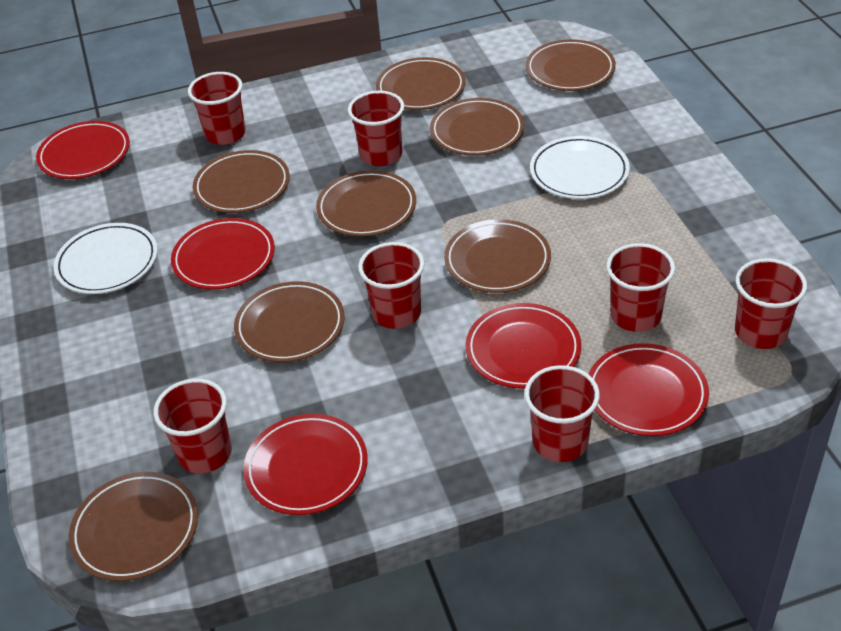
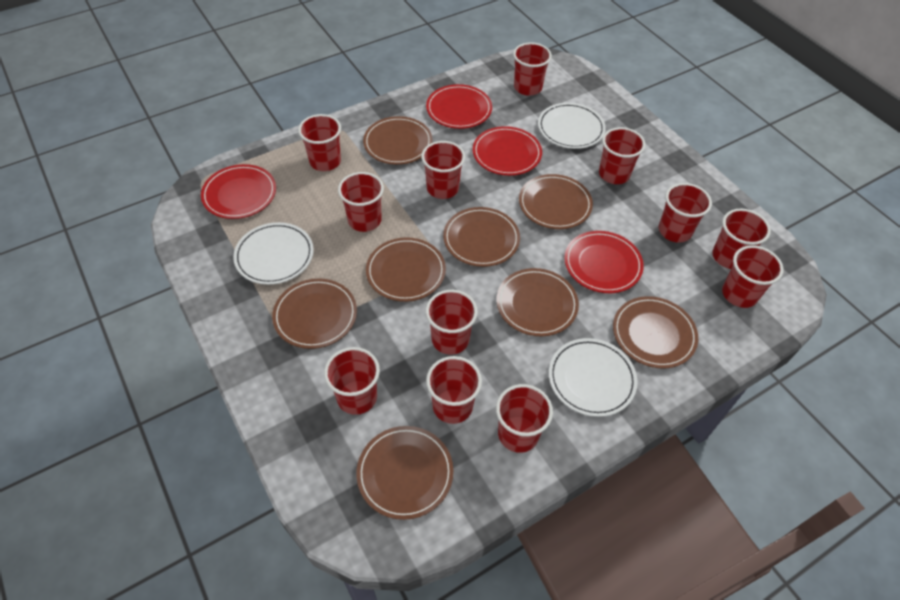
red cup: 7 -> 12
red plate: 5 -> 4
white plate: 2 -> 3

